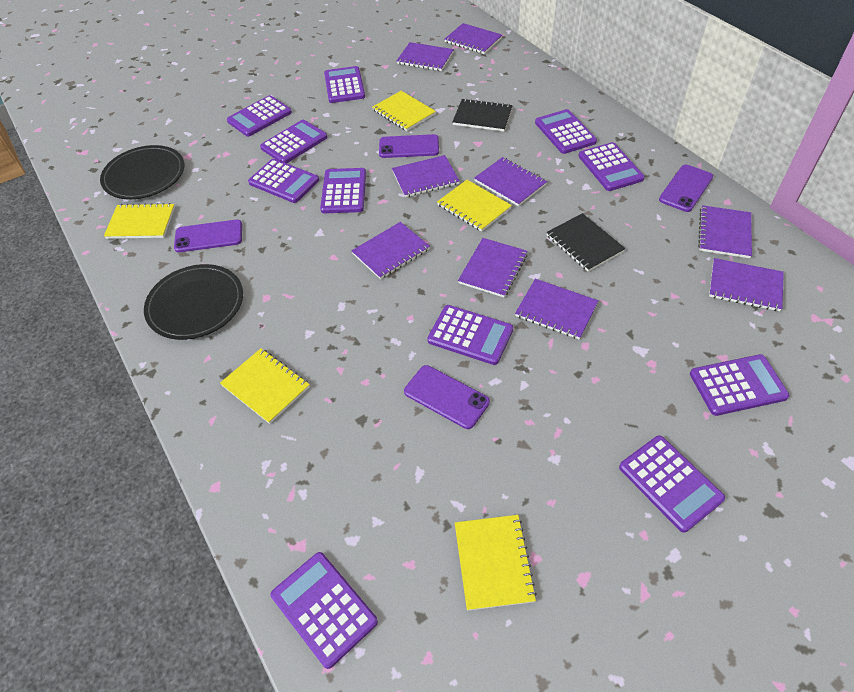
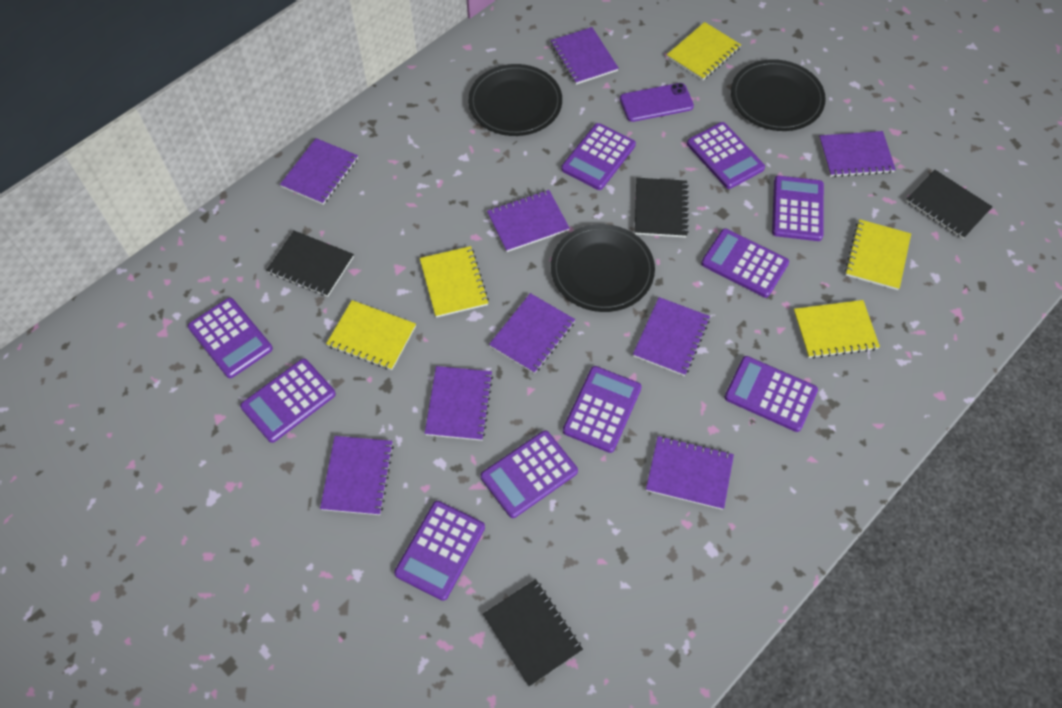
black notebook: 2 -> 4
black plate: 2 -> 3
purple calculator: 11 -> 10
purple phone: 4 -> 1

